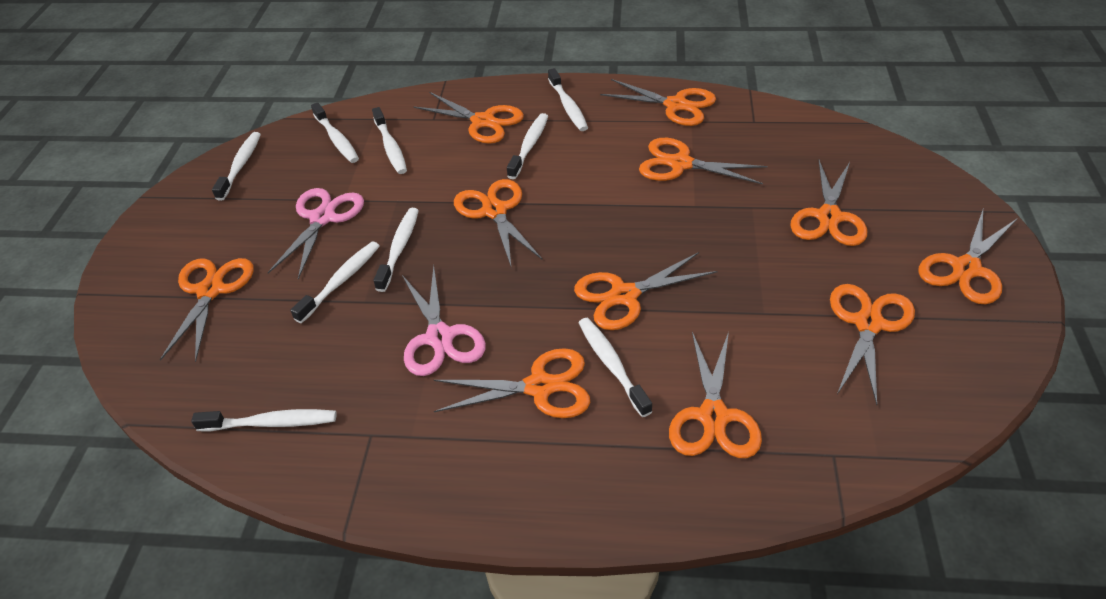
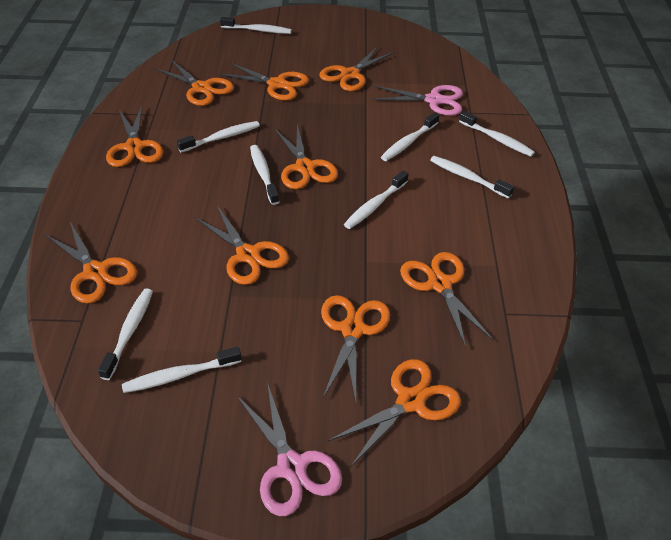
orange scissors: 11 -> 10

